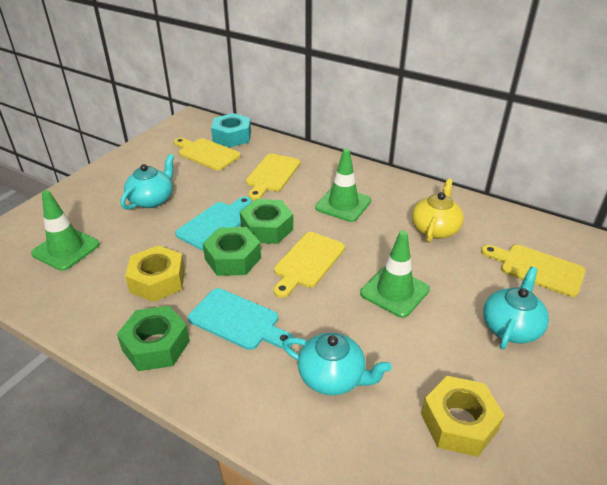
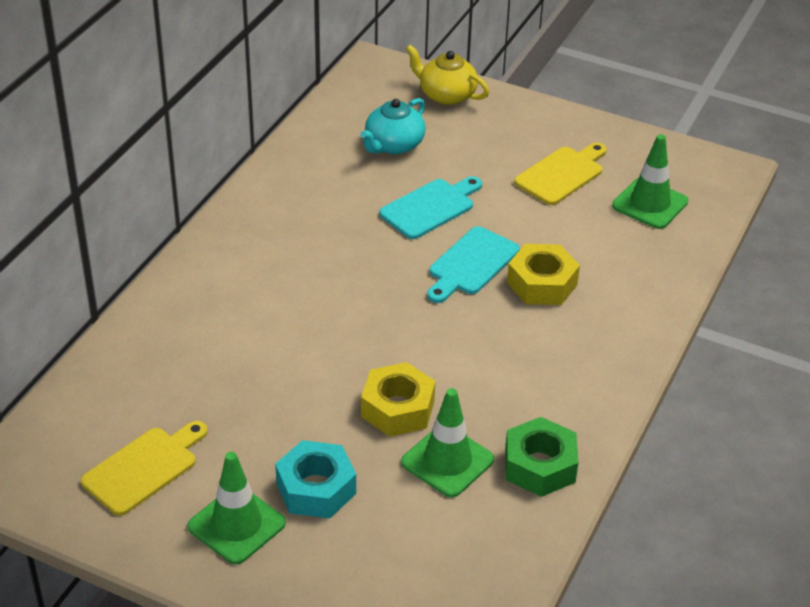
green nut: 3 -> 1
turquoise teapot: 3 -> 1
yellow cutting board: 4 -> 2

